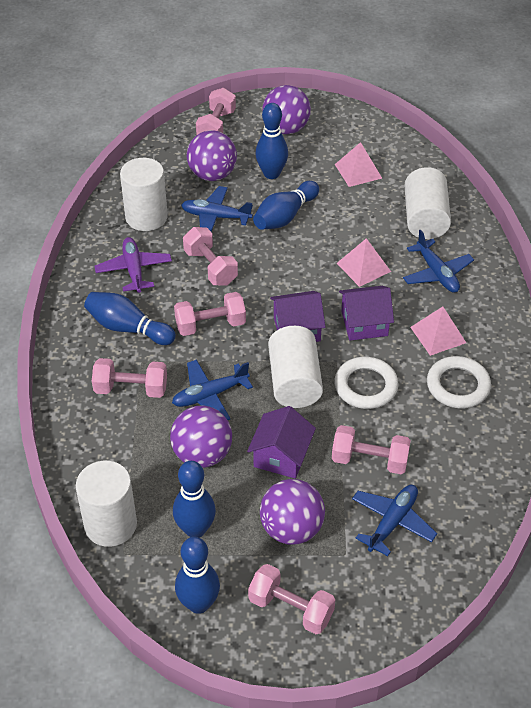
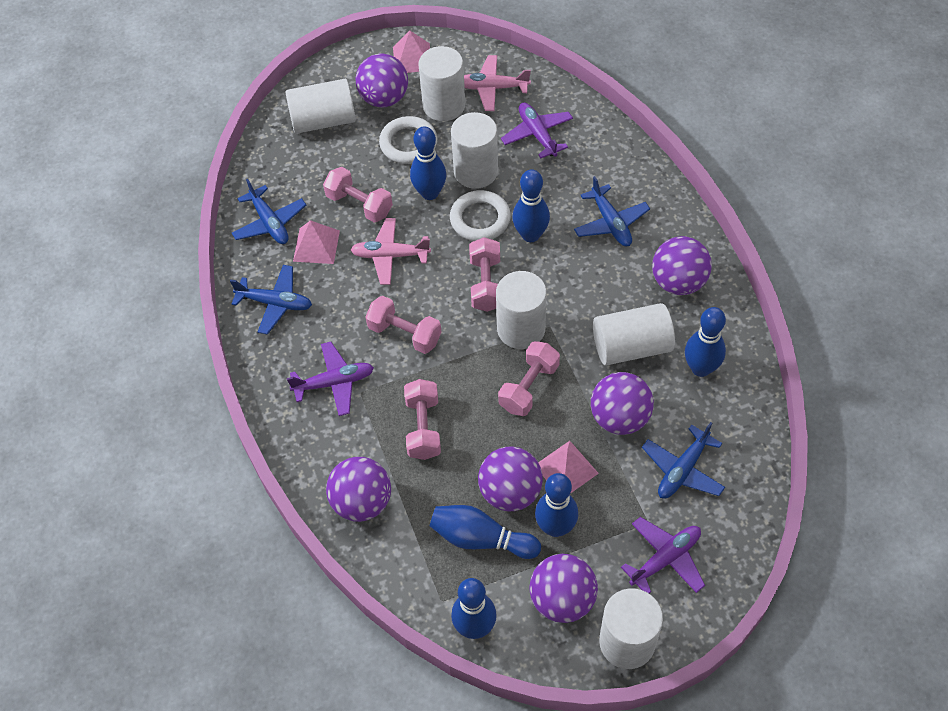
blue bowling pin: 5 -> 6
pink dumbbell: 6 -> 5
pink plane: 0 -> 2
purple ball: 4 -> 6
purple house: 3 -> 0
purple plane: 1 -> 3
white cylinder: 4 -> 6

